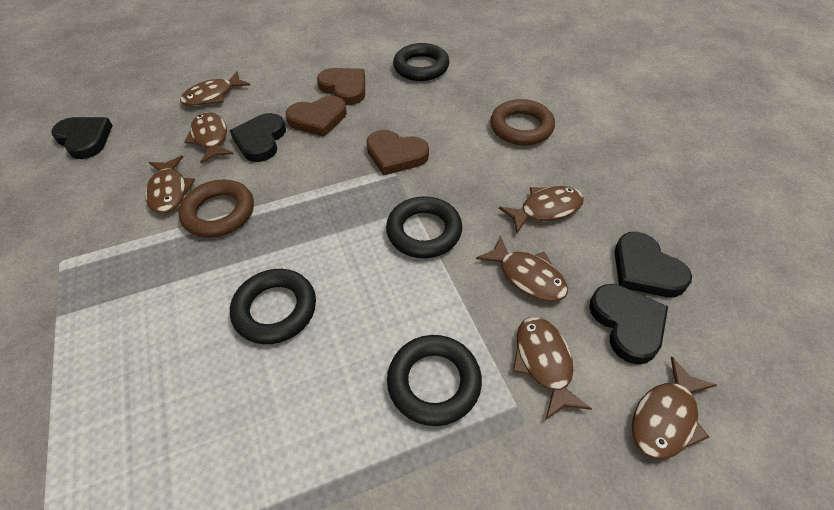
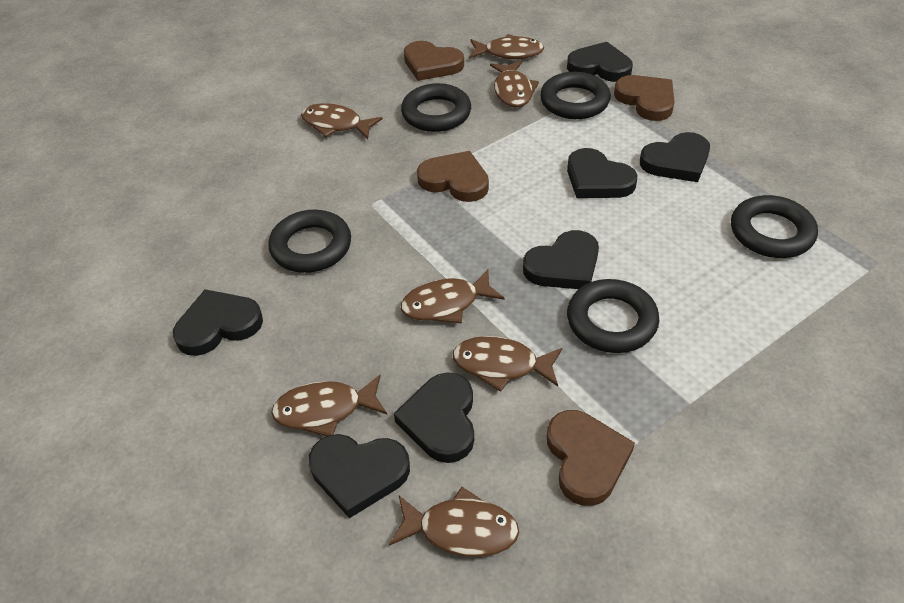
black heart: 4 -> 7
black ring: 4 -> 5
brown heart: 3 -> 4
brown ring: 2 -> 0

